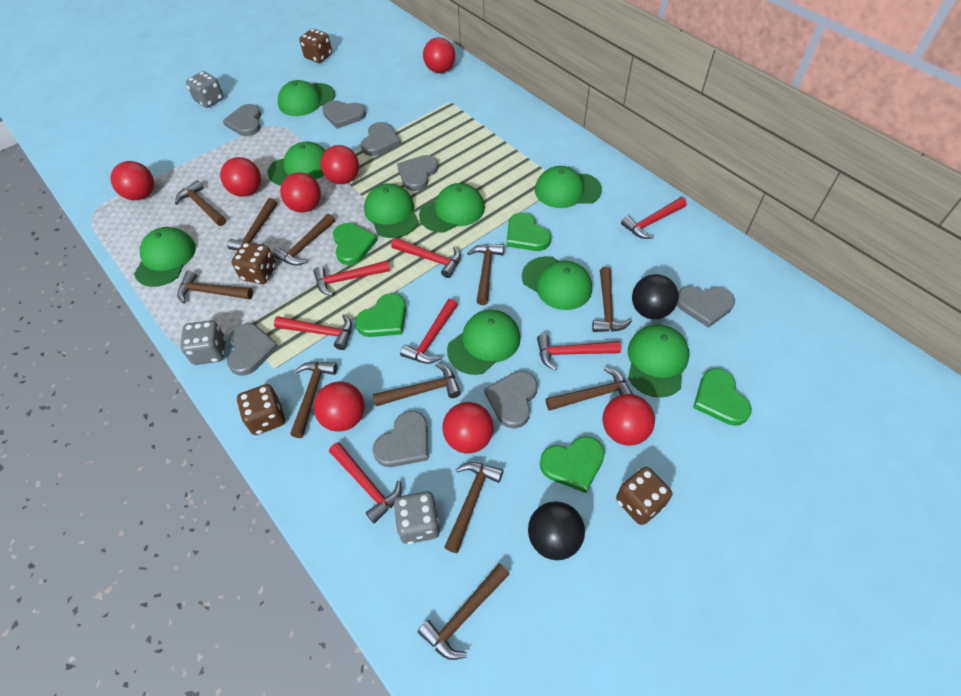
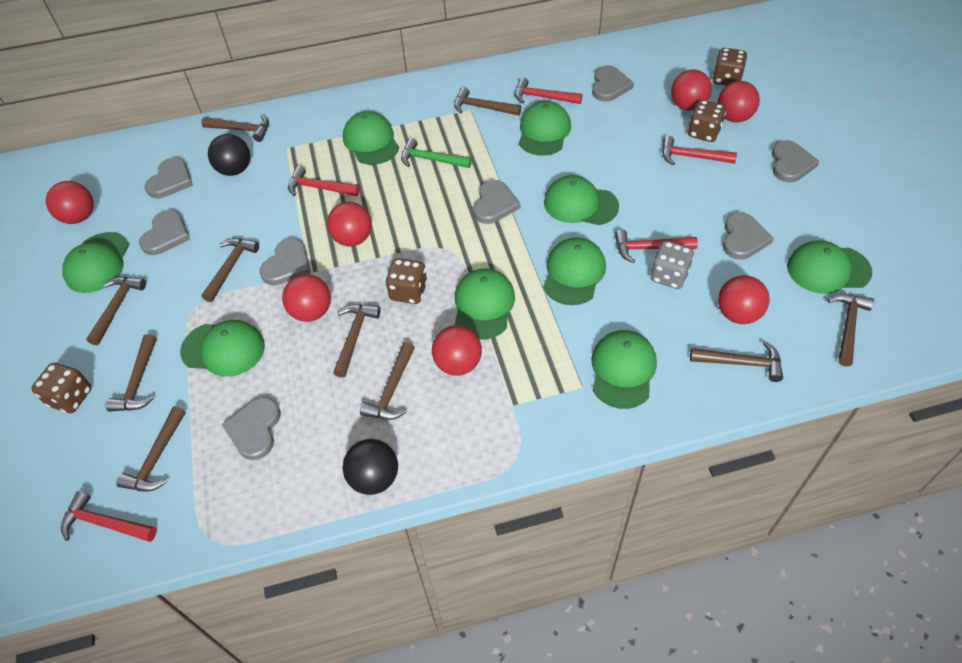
brown hammer: 11 -> 10
green hammer: 0 -> 1
green heart: 5 -> 0
grey dice: 3 -> 1
red ball: 8 -> 7
red hammer: 7 -> 5

